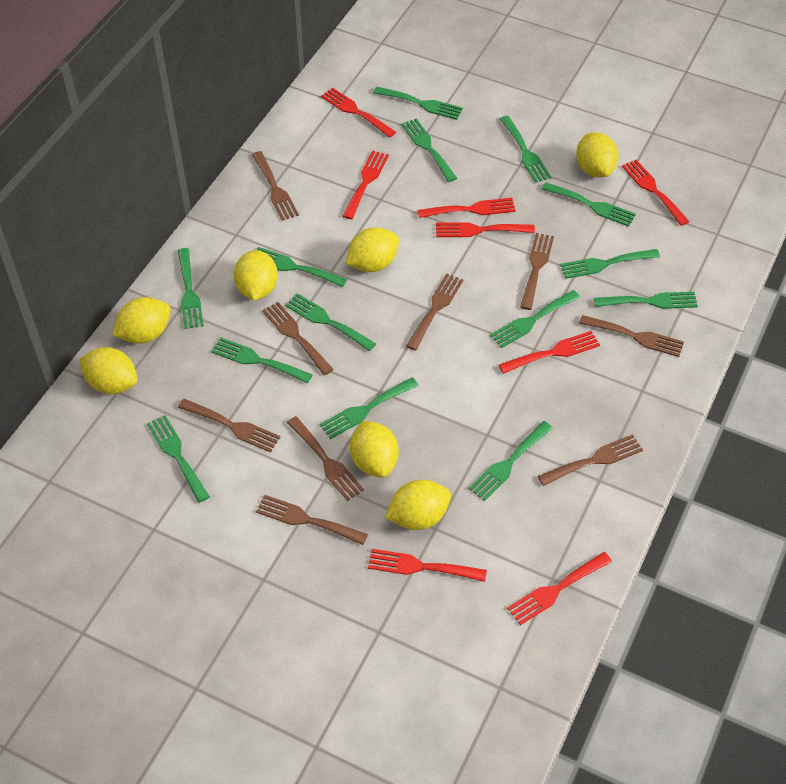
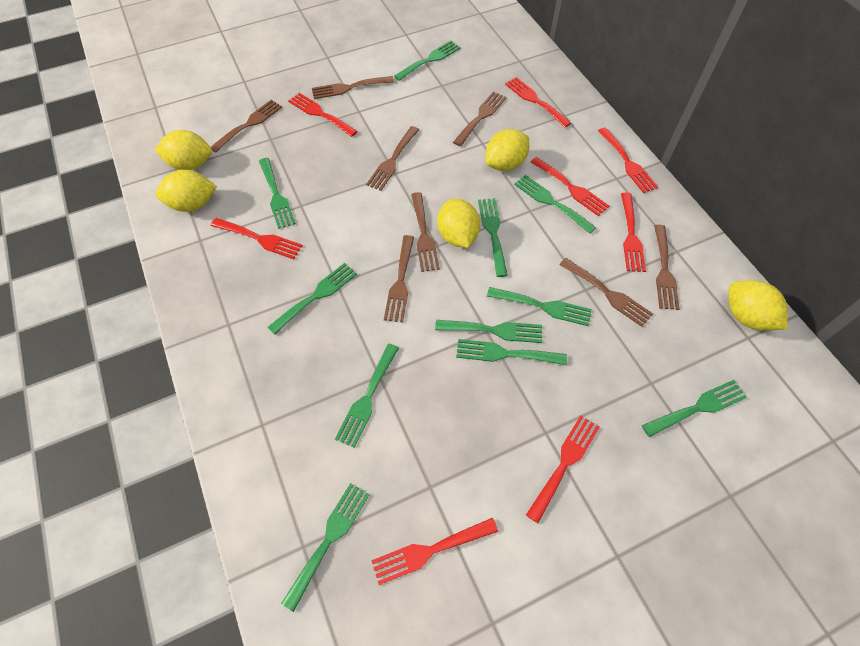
brown fork: 9 -> 8
green fork: 14 -> 11
yellow lemon: 7 -> 5

